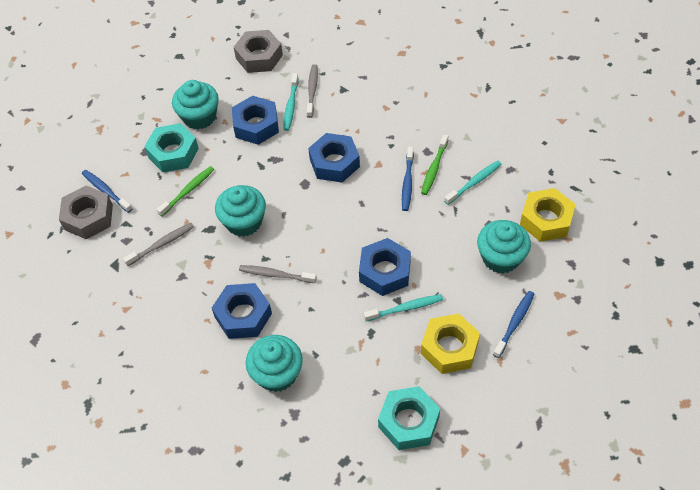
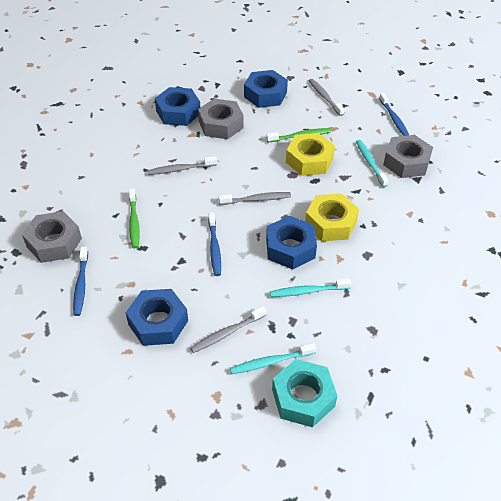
grey nut: 2 -> 3
grey toothbrush: 3 -> 4
turquoise cupcake: 4 -> 0
turquoise nut: 2 -> 1

